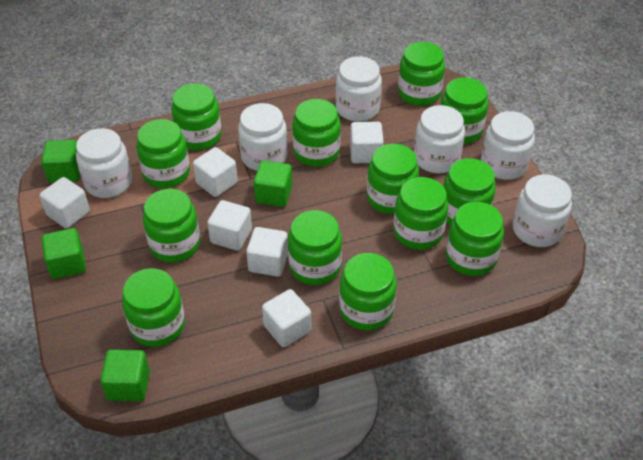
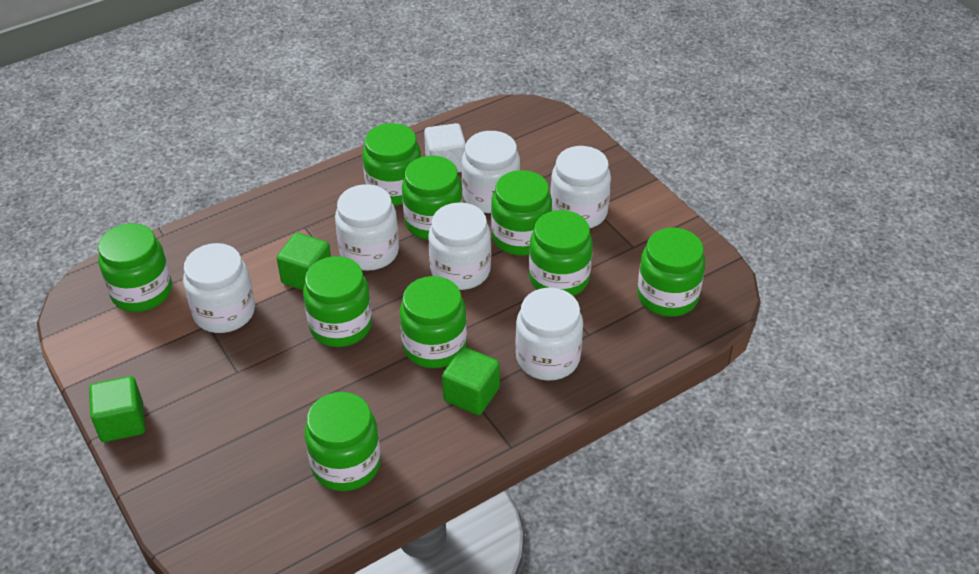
green cube: 4 -> 3
green jar: 13 -> 9
white cube: 6 -> 1

